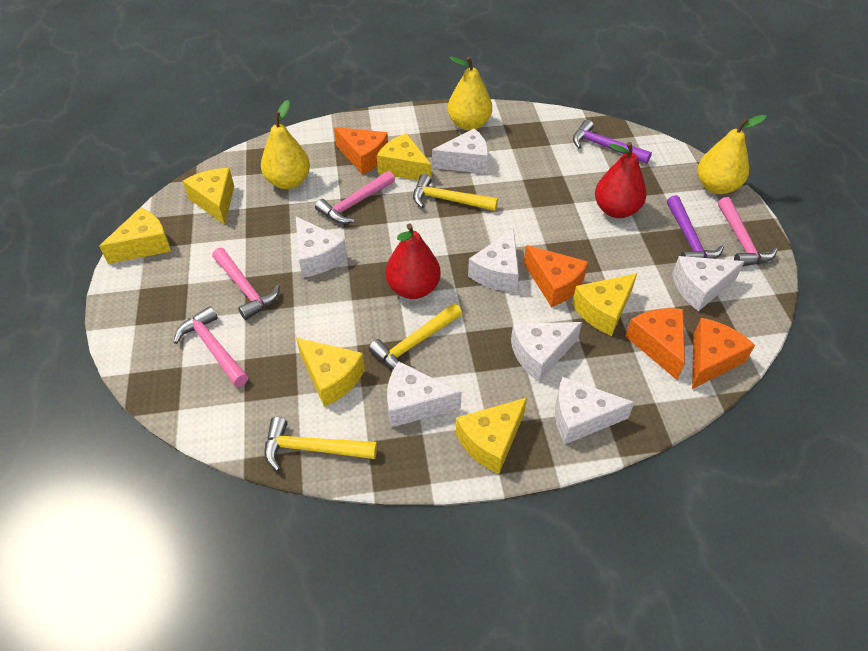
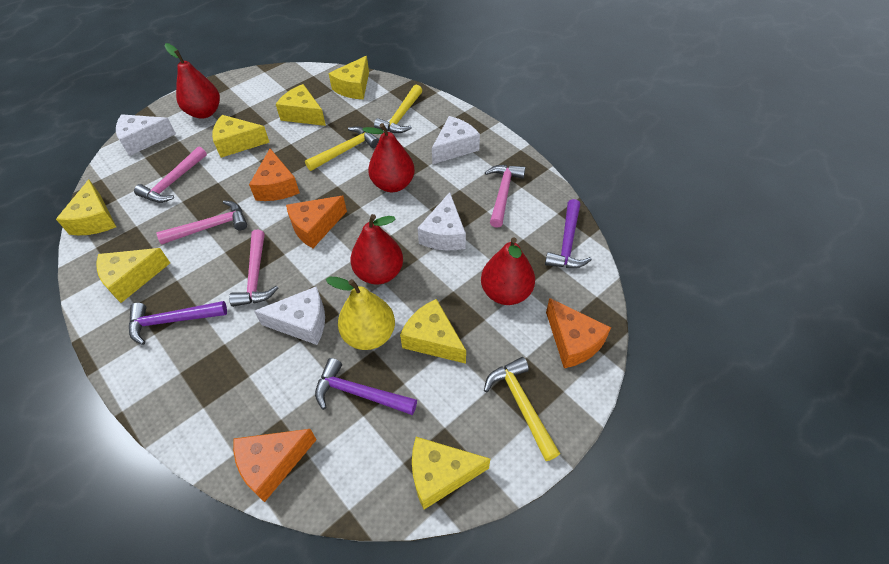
purple hammer: 2 -> 3
red pear: 2 -> 4
white cheese: 7 -> 4
yellow cheese: 6 -> 7
yellow pear: 3 -> 1

